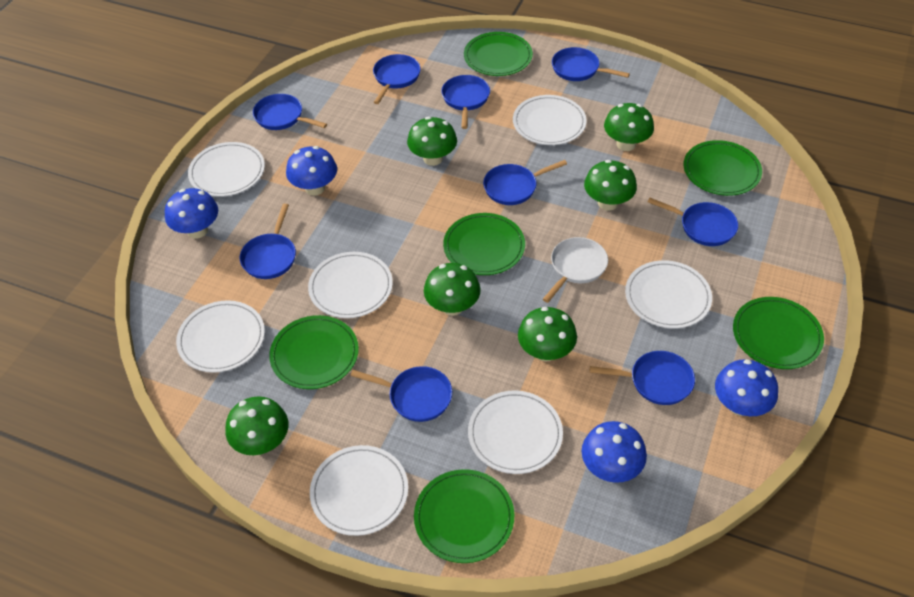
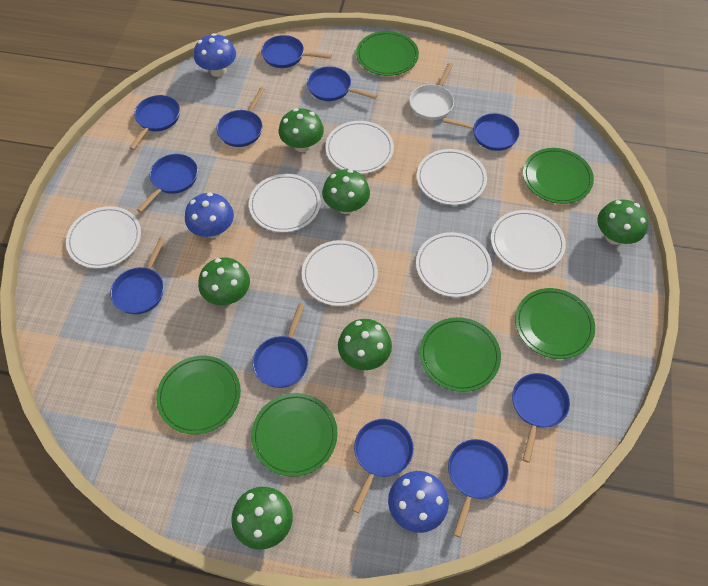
blue mushroom: 4 -> 3
blue pan: 9 -> 11

